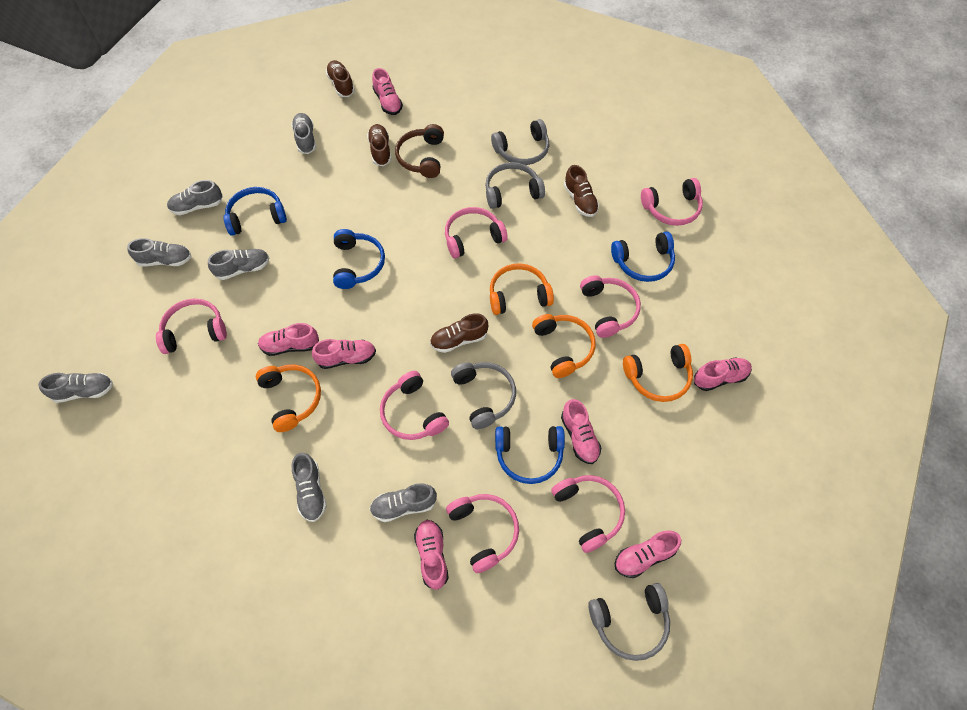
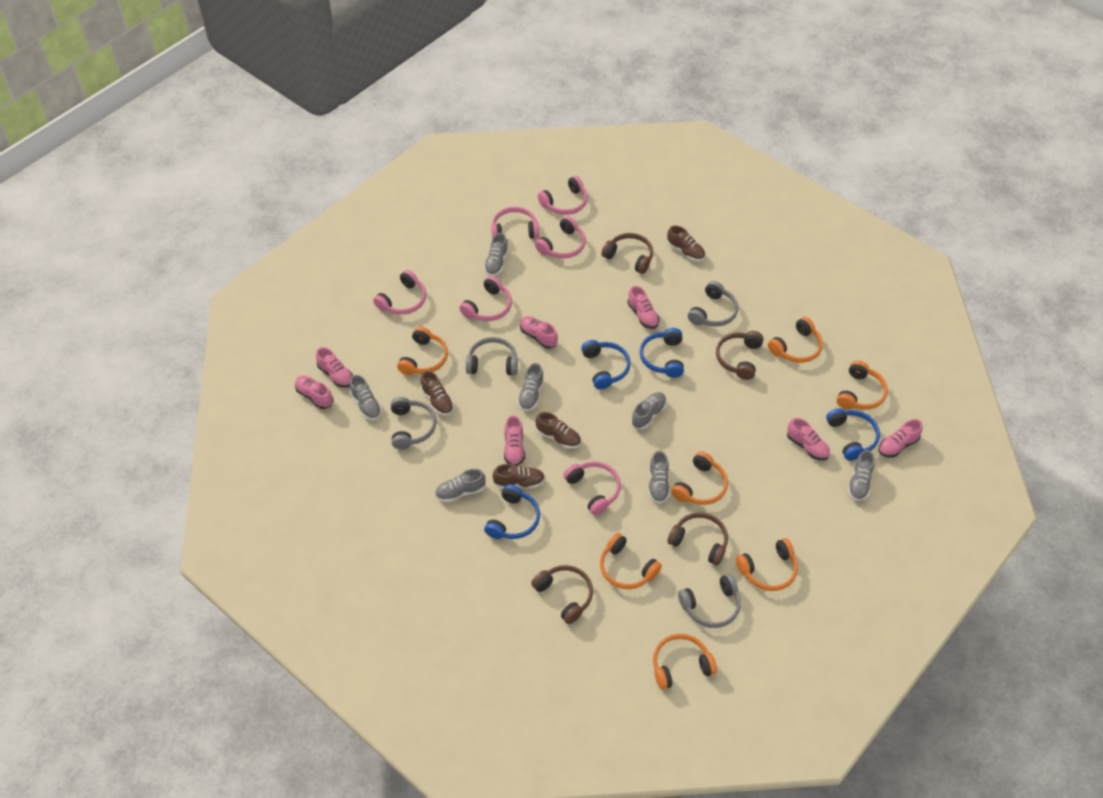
brown headphones: 1 -> 4
orange headphones: 4 -> 7
pink headphones: 7 -> 6

